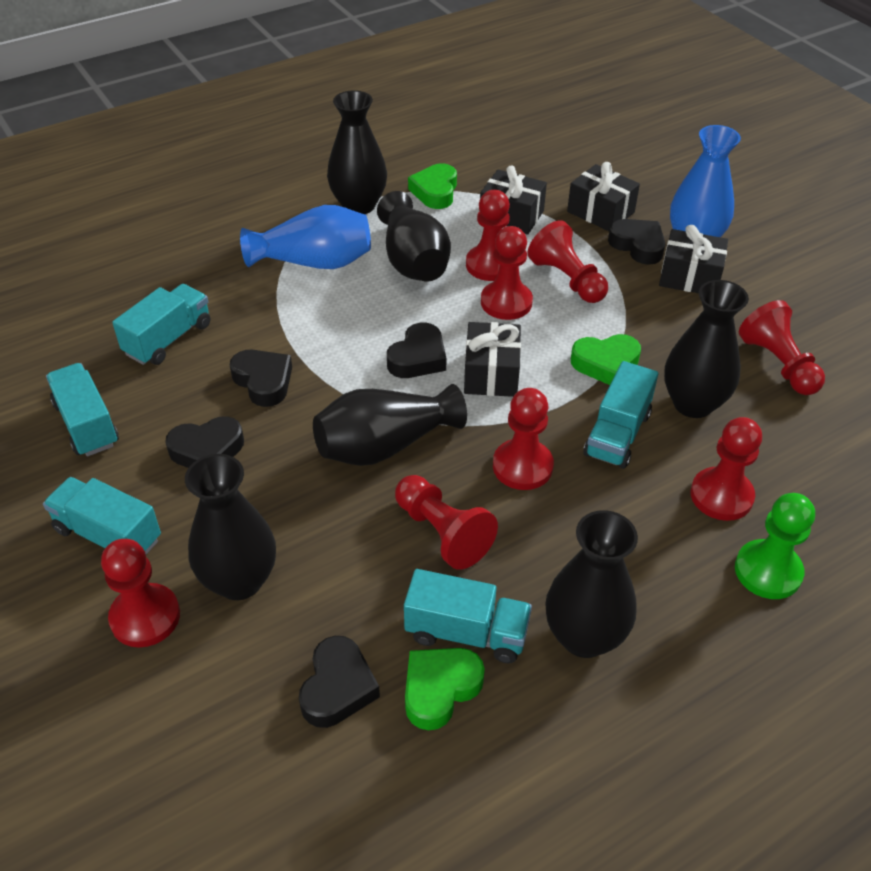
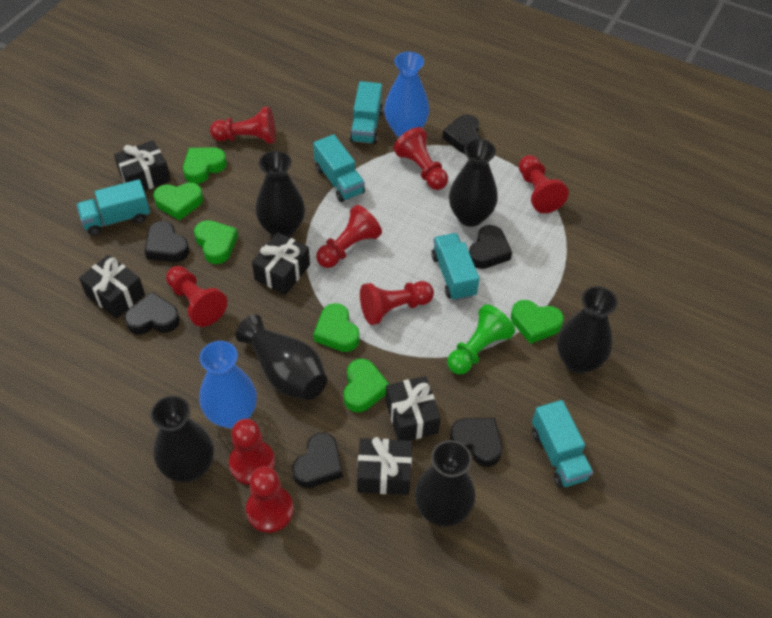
black gift: 4 -> 5
black heart: 5 -> 6
green heart: 3 -> 6

